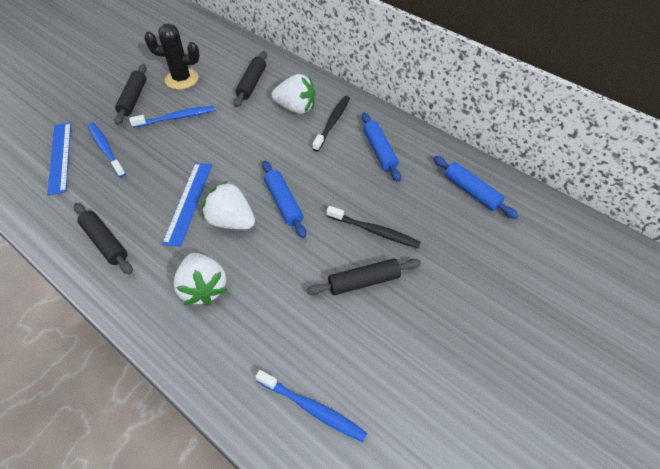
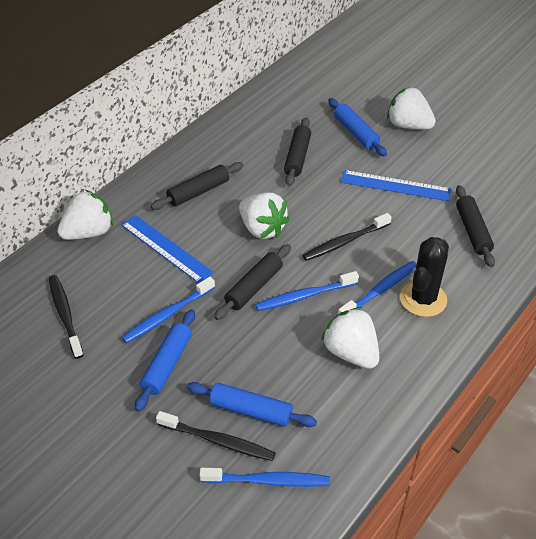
black toothbrush: 2 -> 3
blue toothbrush: 3 -> 4
white strawberry: 3 -> 4

